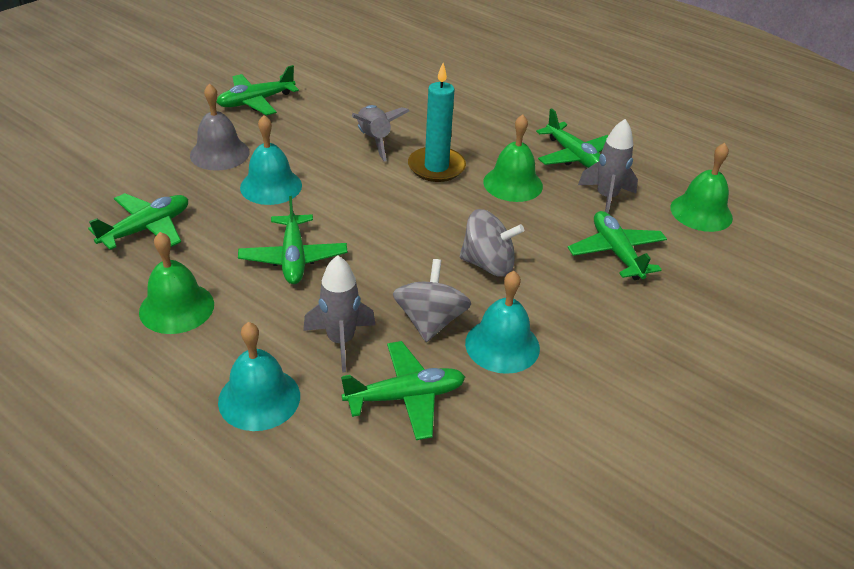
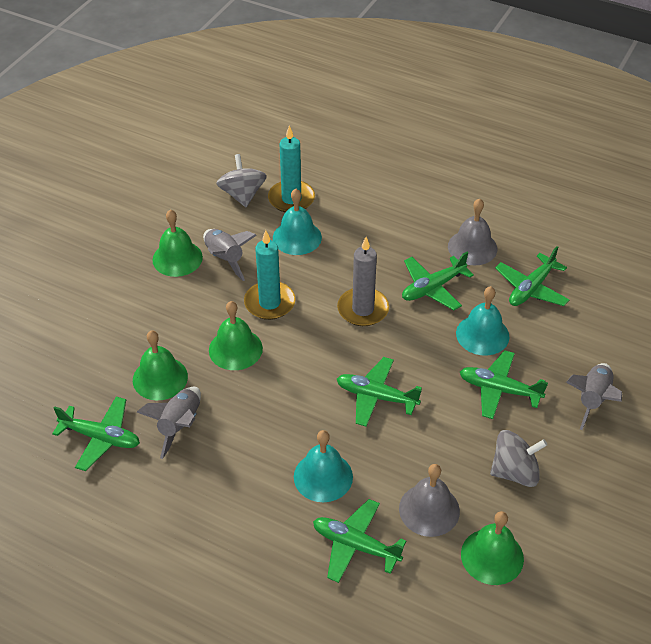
green bell: 3 -> 4
grey bell: 1 -> 2
grey candle: 0 -> 1
turquoise candle: 1 -> 2

